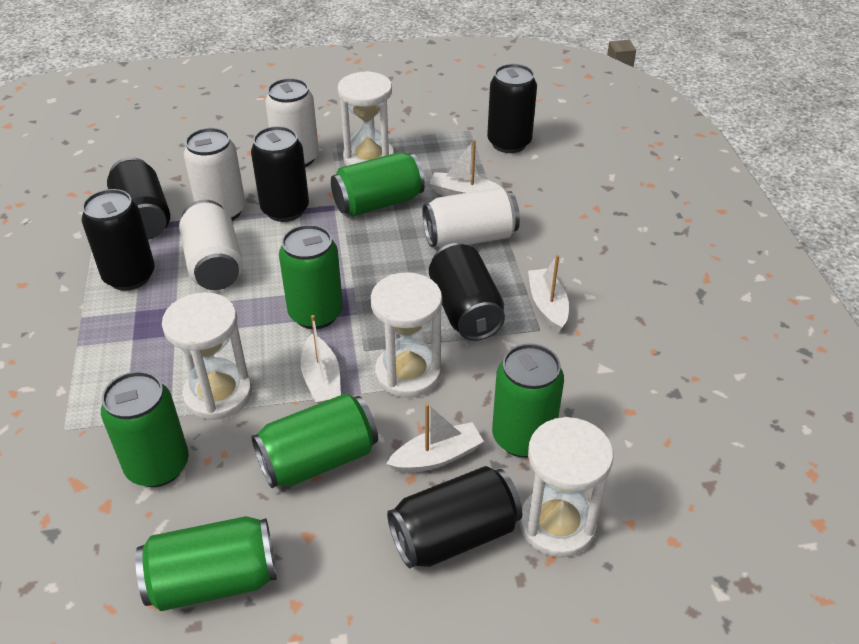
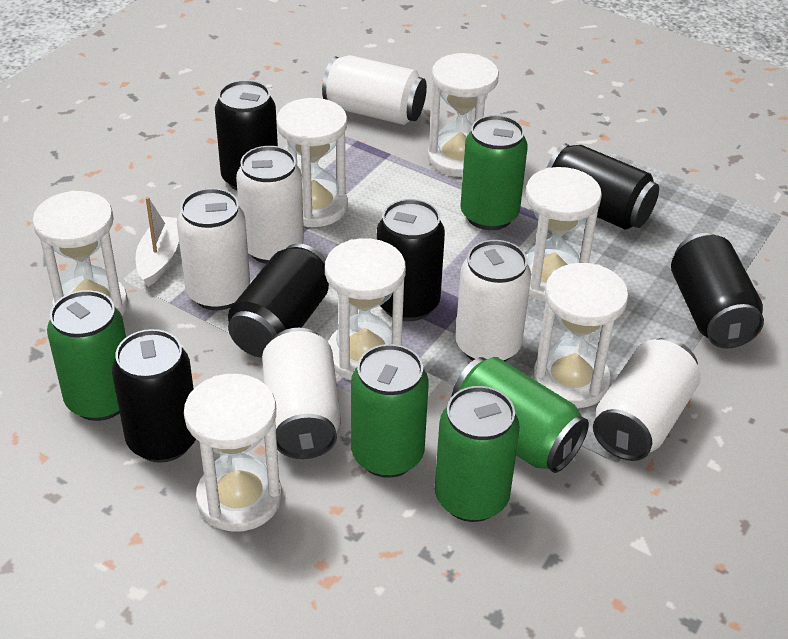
green can: 6 -> 5
white boat: 4 -> 1
white can: 4 -> 6
white hourglass: 4 -> 7

